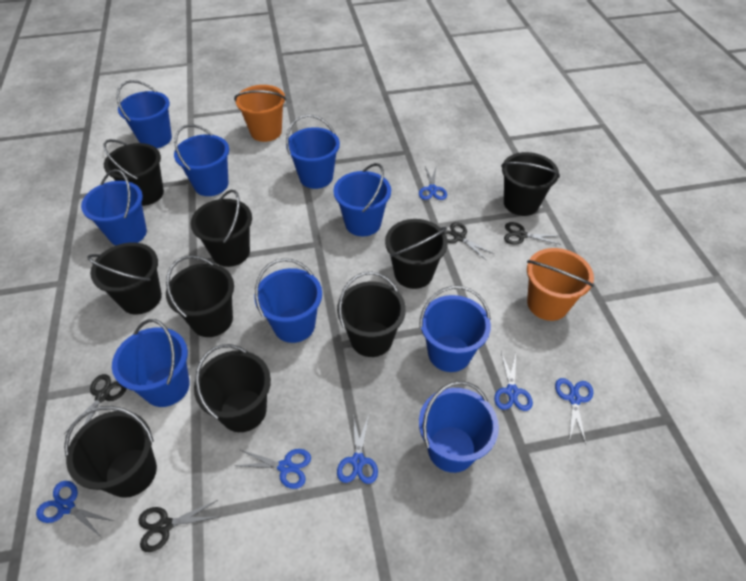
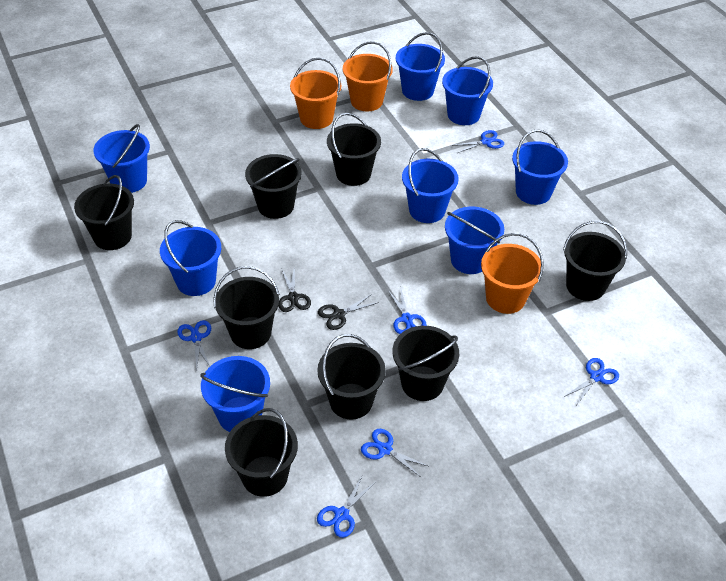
black bucket: 9 -> 8
black scissors: 4 -> 2
blue bucket: 9 -> 8
orange bucket: 2 -> 3

